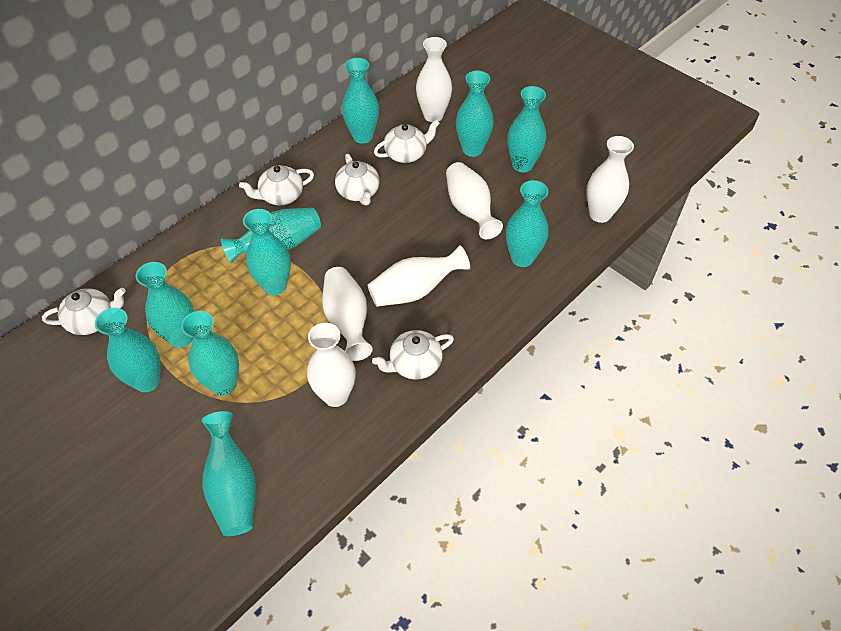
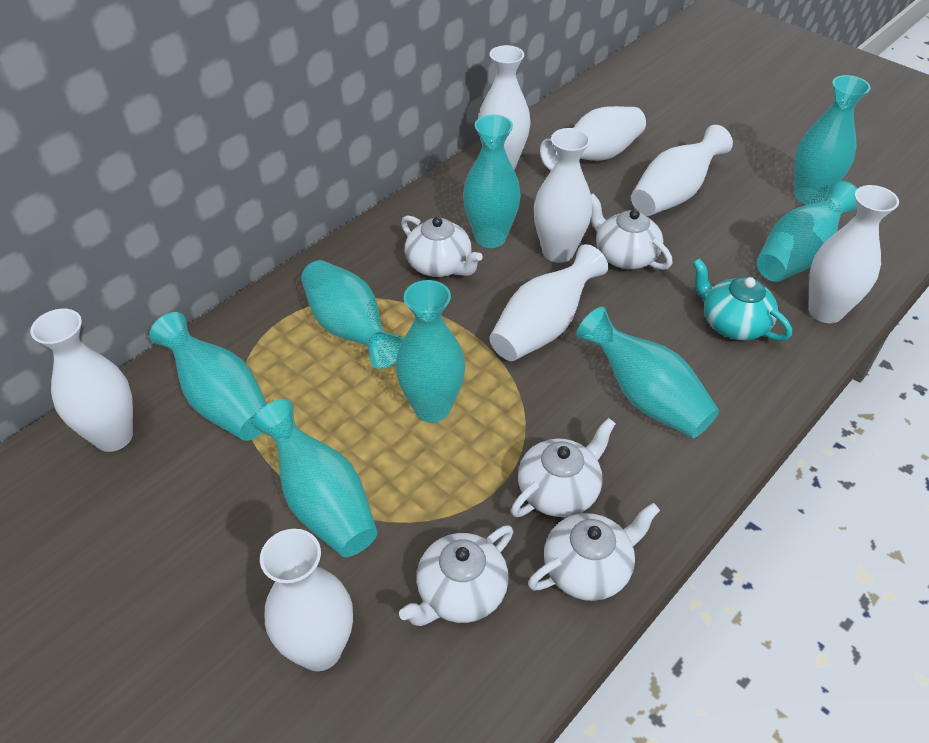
turquoise teapot: 0 -> 1
turquoise vase: 10 -> 8
white vase: 6 -> 8

